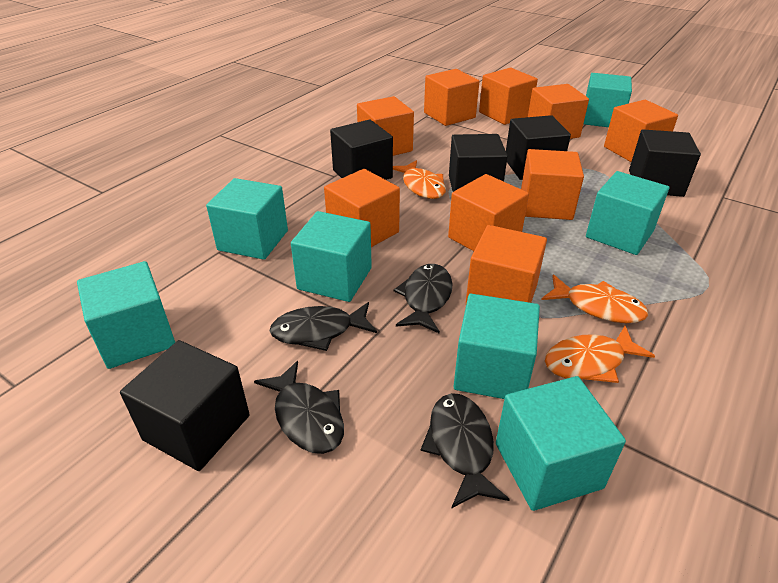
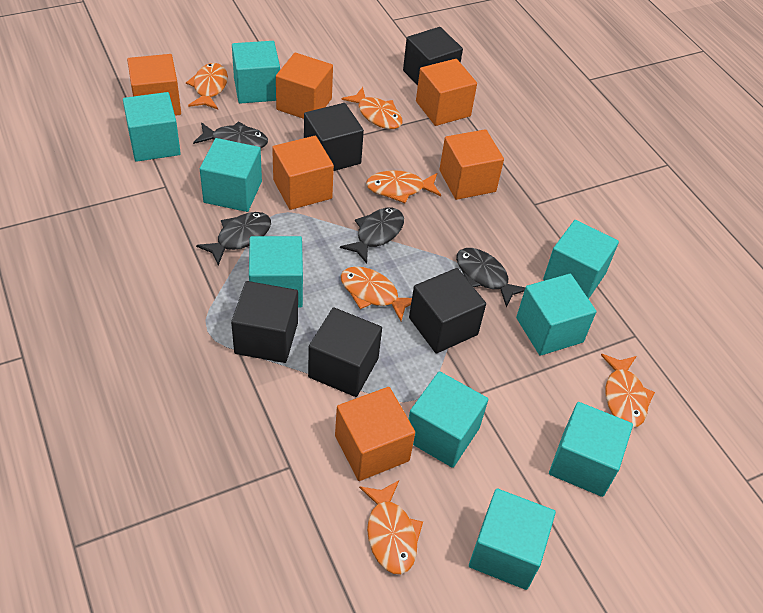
orange cube: 9 -> 6
orange fish: 3 -> 6
turquoise cube: 7 -> 9

